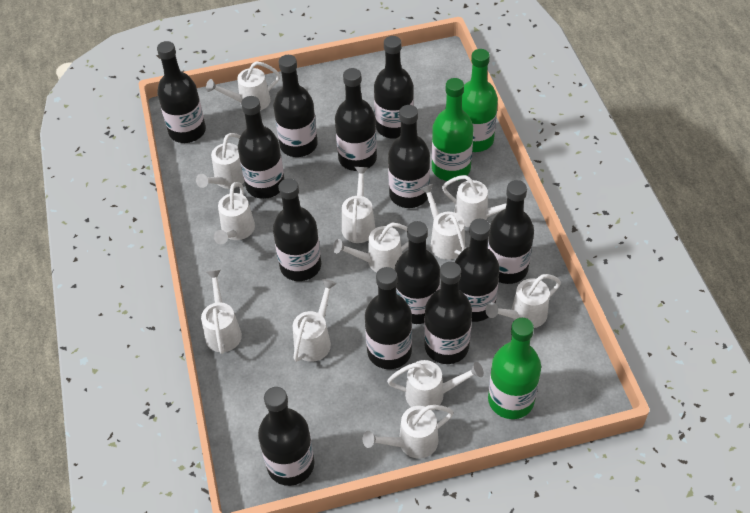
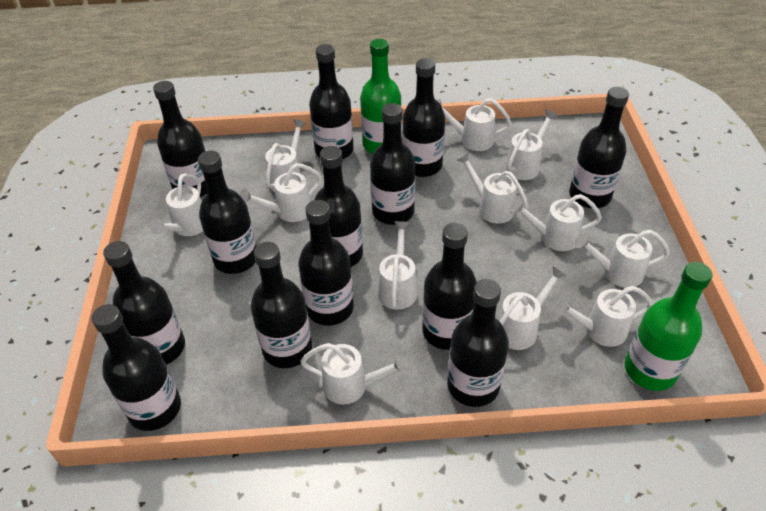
green bottle: 3 -> 2

